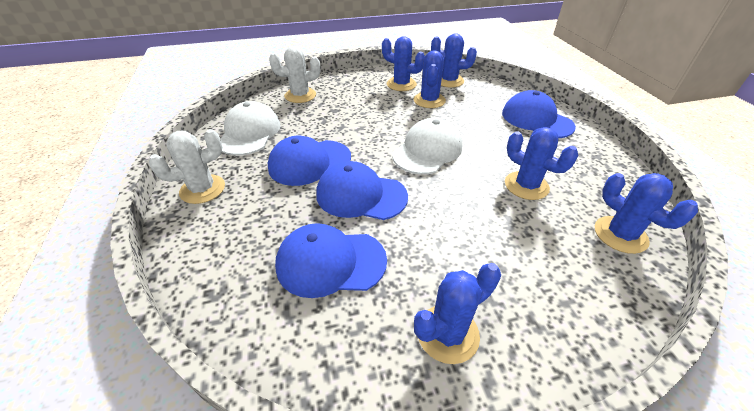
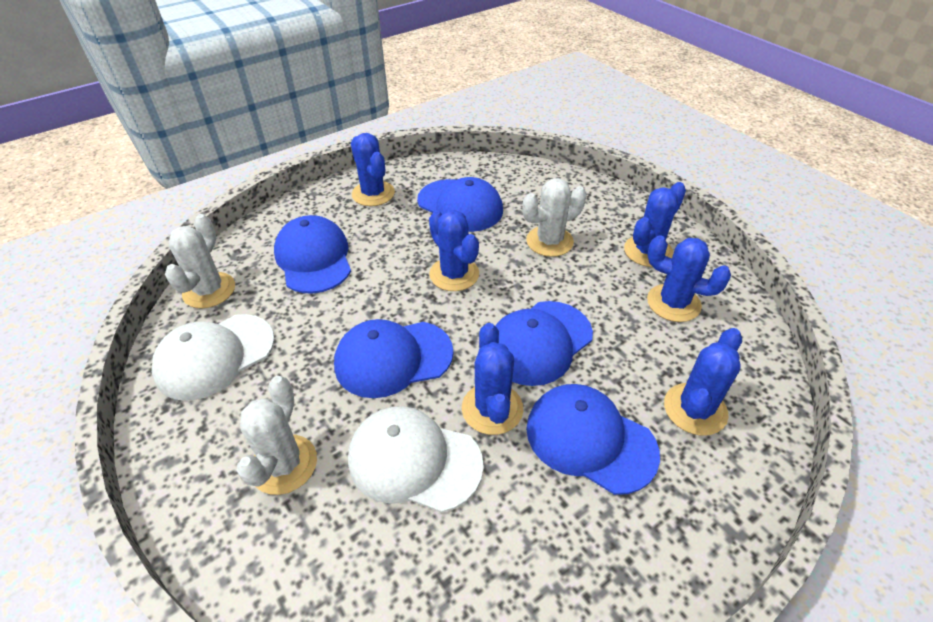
blue cap: 4 -> 5
white cactus: 2 -> 3

